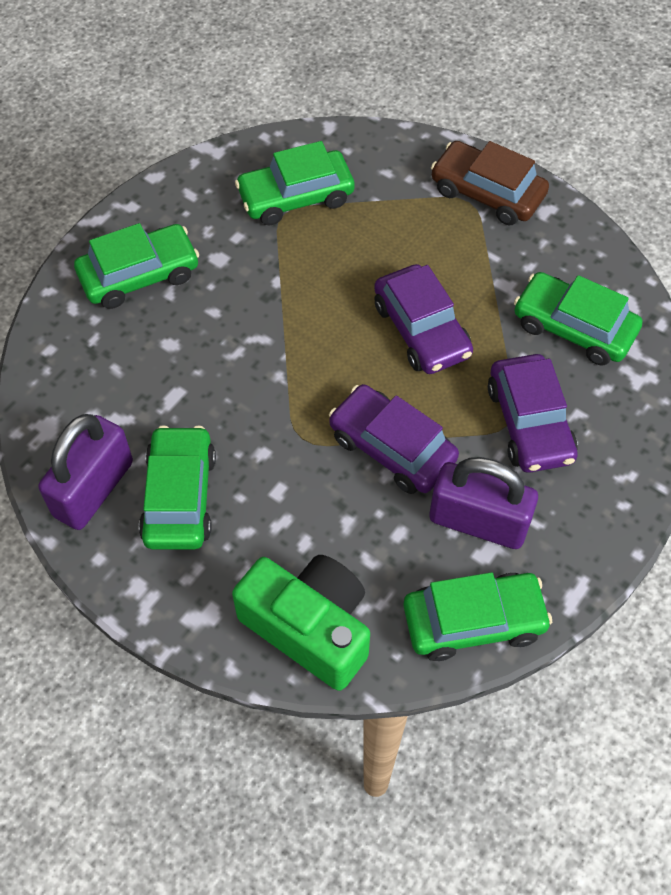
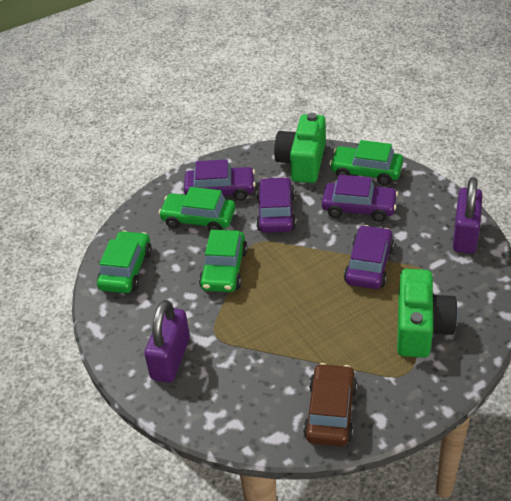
green camera: 1 -> 2
green car: 5 -> 4
purple car: 3 -> 4

